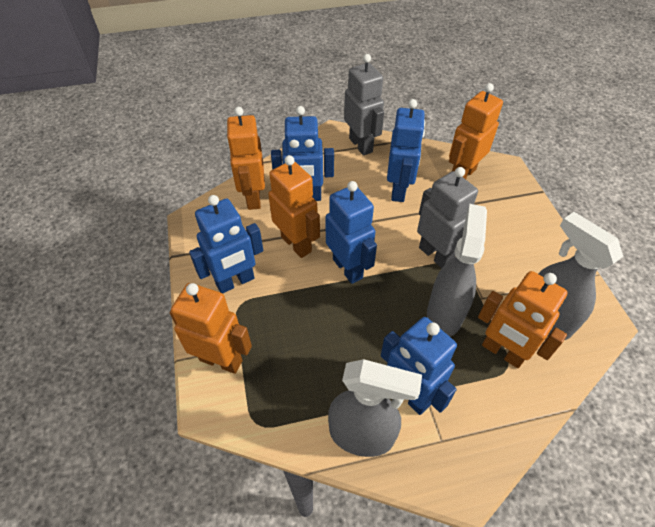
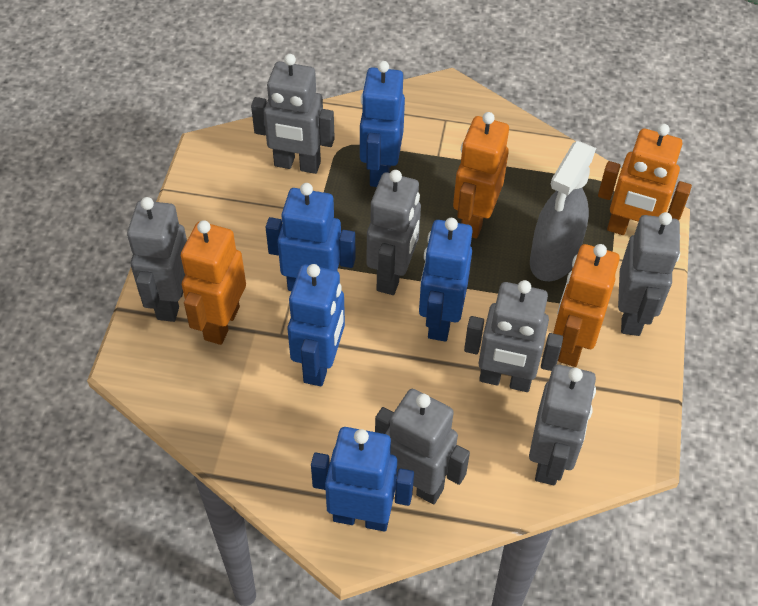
grey robot: 2 -> 7
grey spray bottle: 3 -> 1
orange robot: 5 -> 4

